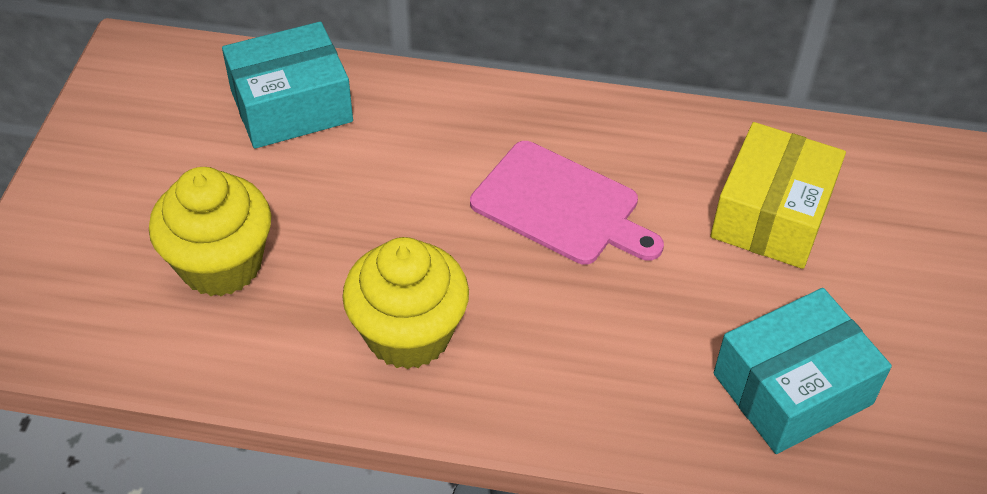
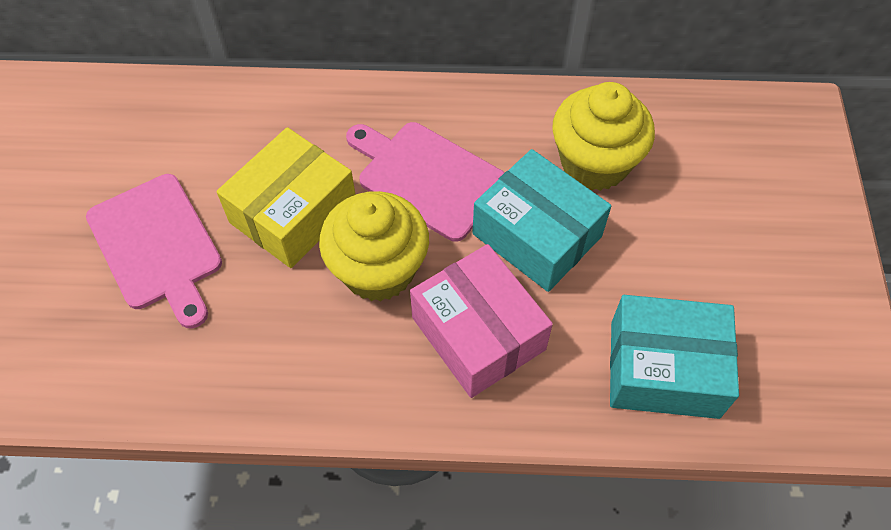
pink box: 0 -> 1
pink cutting board: 1 -> 2

